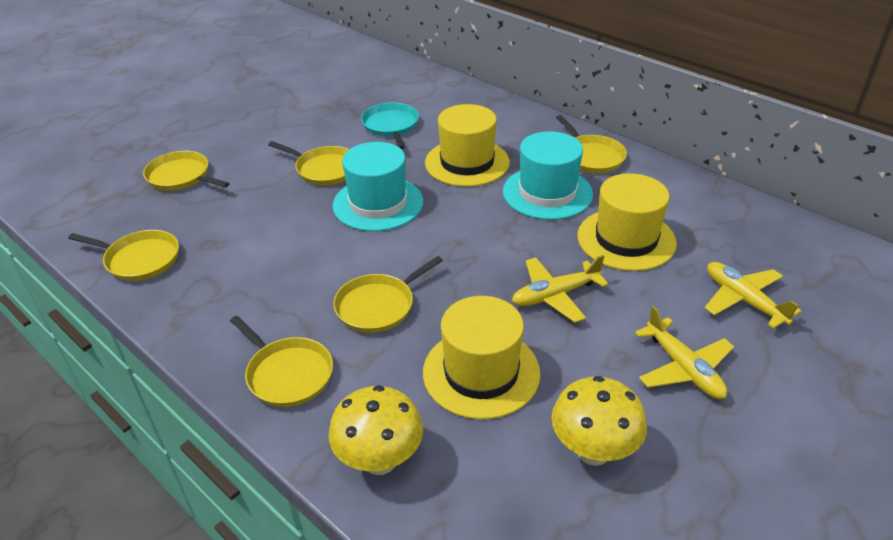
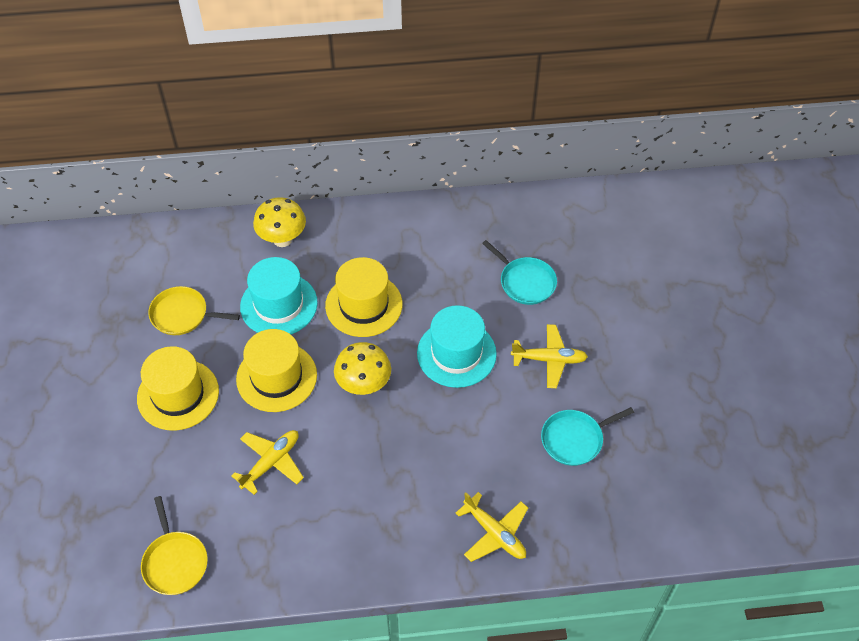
turquoise pan: 1 -> 2
yellow pan: 6 -> 2

